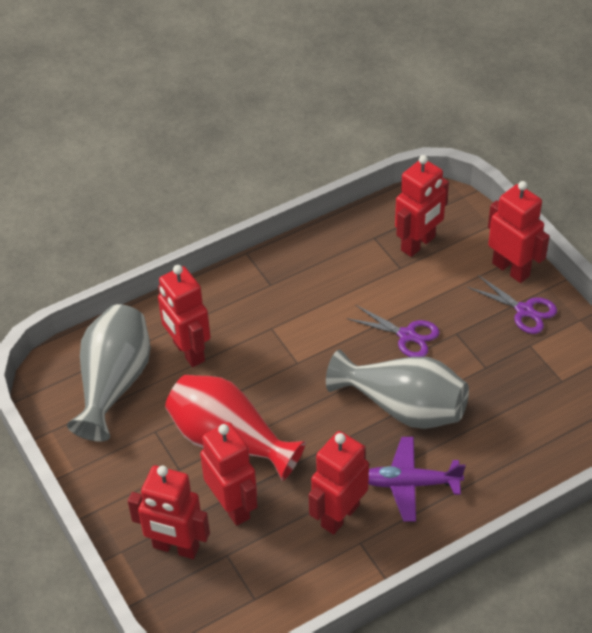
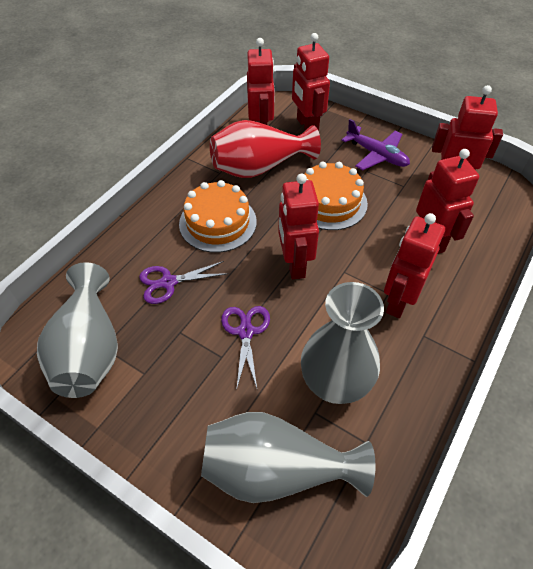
grey vase: 2 -> 3
orange cake: 0 -> 2

